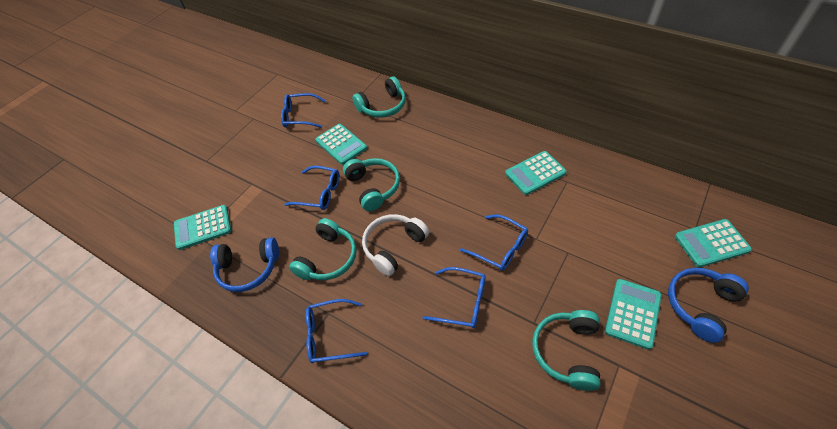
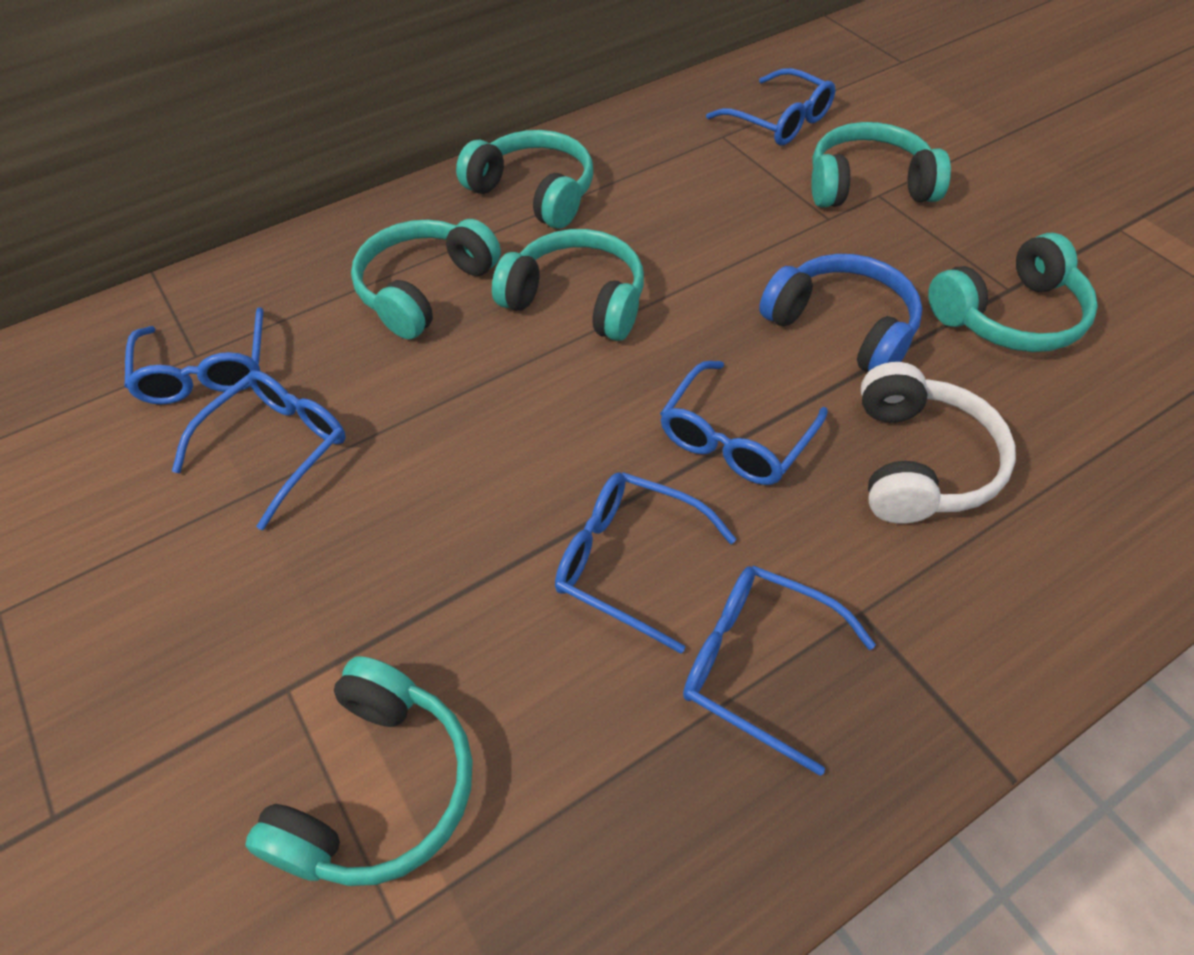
blue glasses: 5 -> 6
blue headphones: 2 -> 1
turquoise calculator: 5 -> 0
turquoise headphones: 4 -> 6

